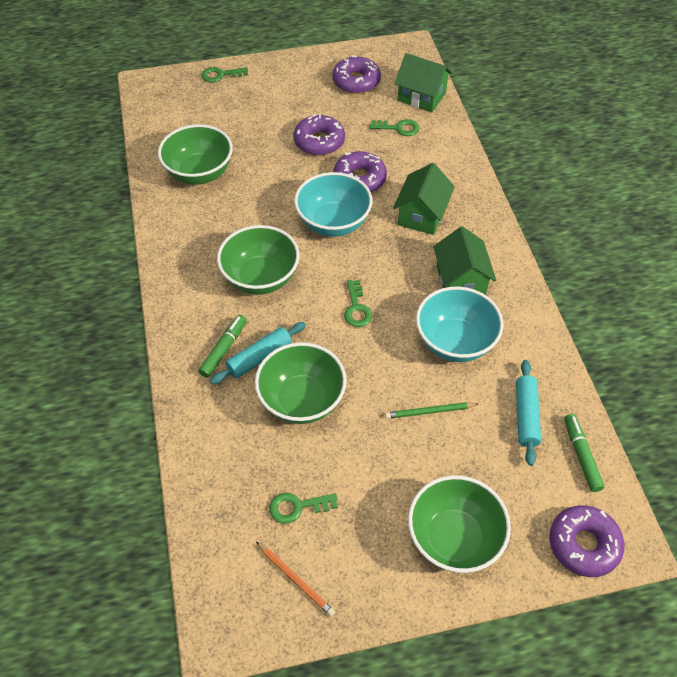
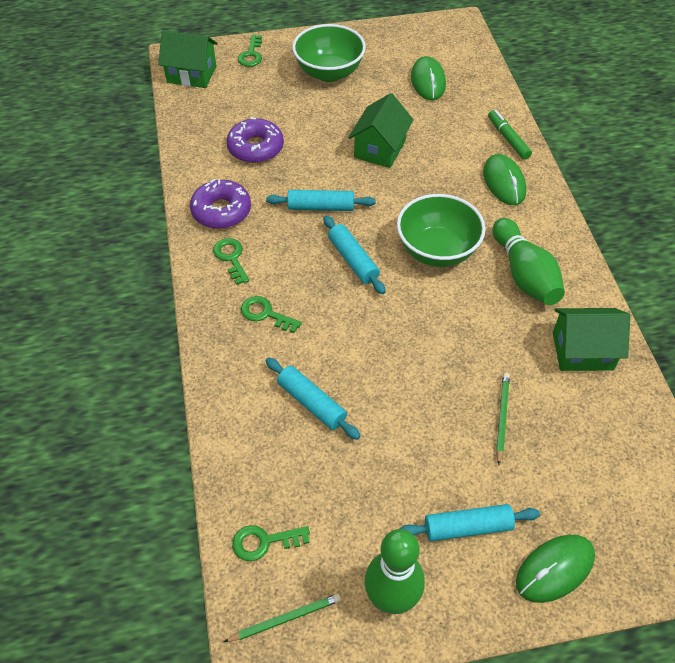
green bowl: 4 -> 2
green bowling pin: 0 -> 2
green marker: 2 -> 1
green mouse: 0 -> 3
green pencil: 1 -> 2
orange pencil: 1 -> 0
purple donut: 4 -> 2
turquoise bowl: 2 -> 0
turquoise rolling pin: 2 -> 4

